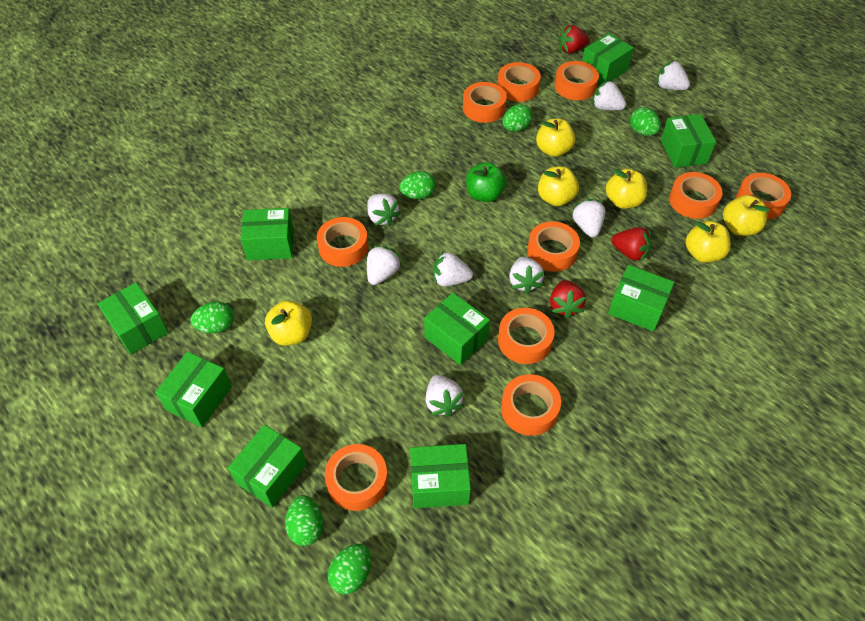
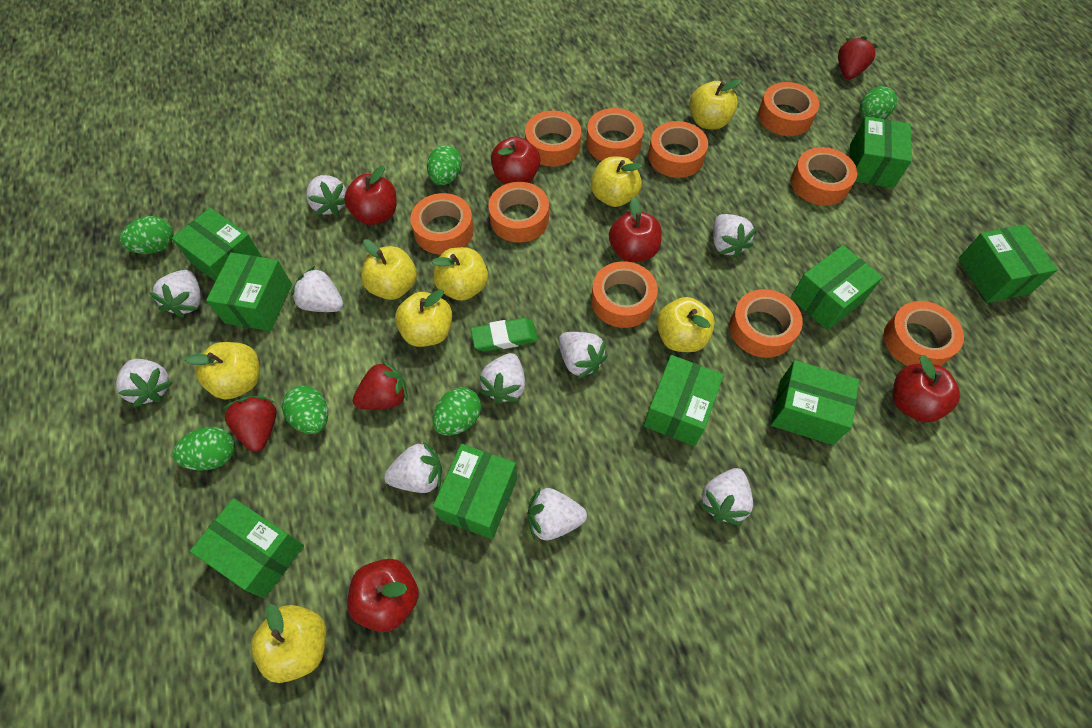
green apple: 1 -> 0
green eraser: 0 -> 1
red apple: 0 -> 5
white strawberry: 8 -> 10
yellow apple: 6 -> 8

